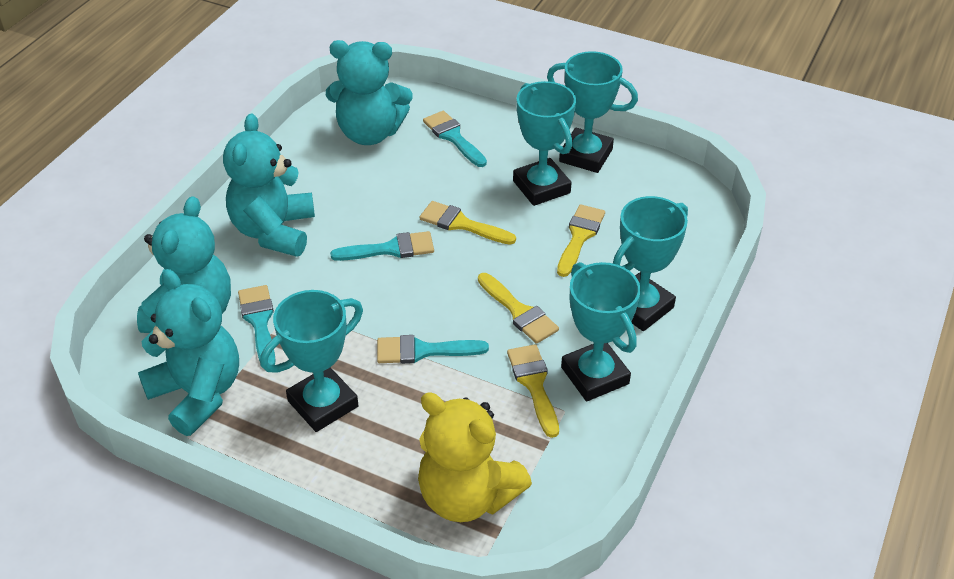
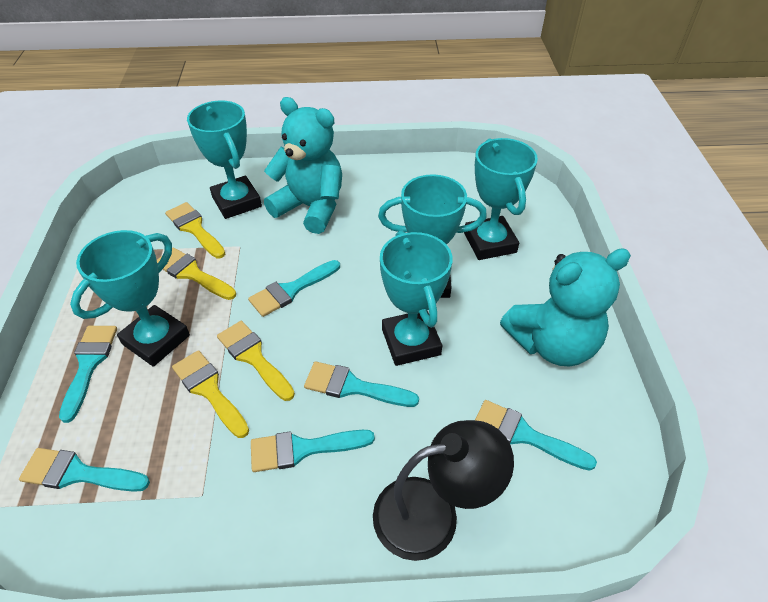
black lamp: 0 -> 1
turquoise brush: 4 -> 6
turquoise teddy bear: 4 -> 2
yellow teddy bear: 1 -> 0

